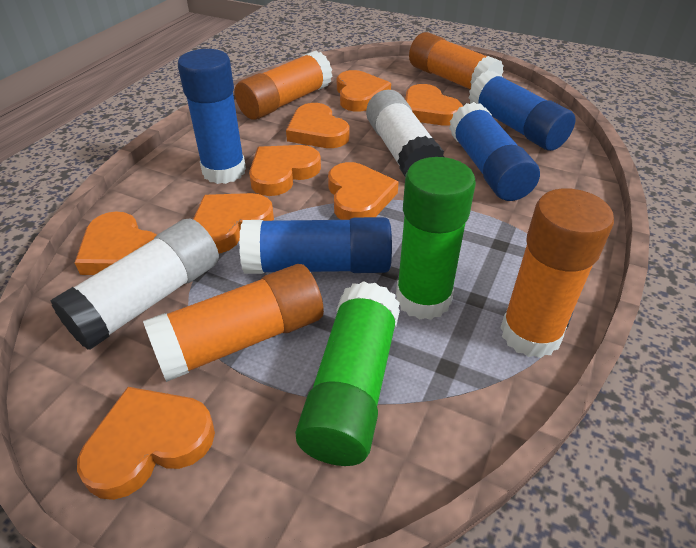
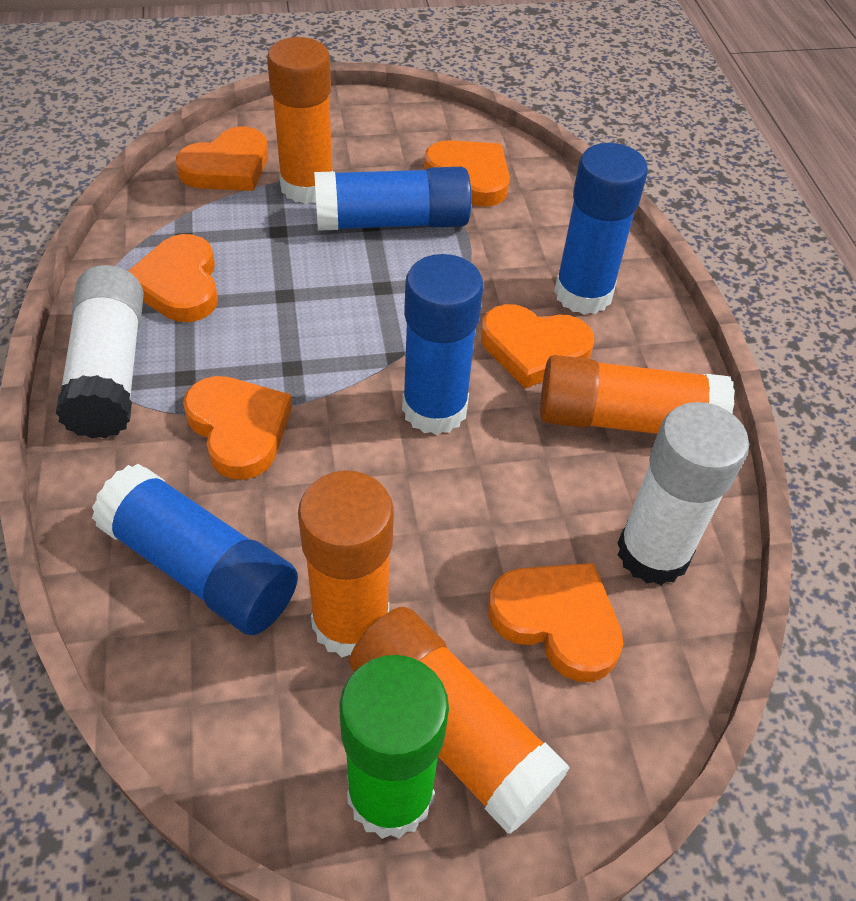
green glue stick: 2 -> 1
orange heart: 8 -> 6

